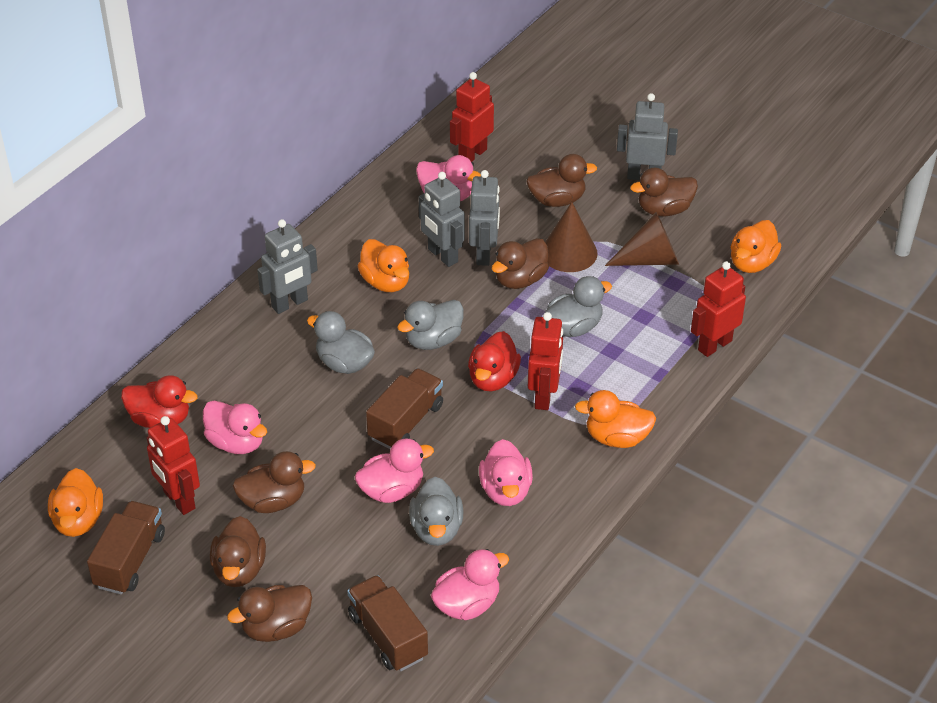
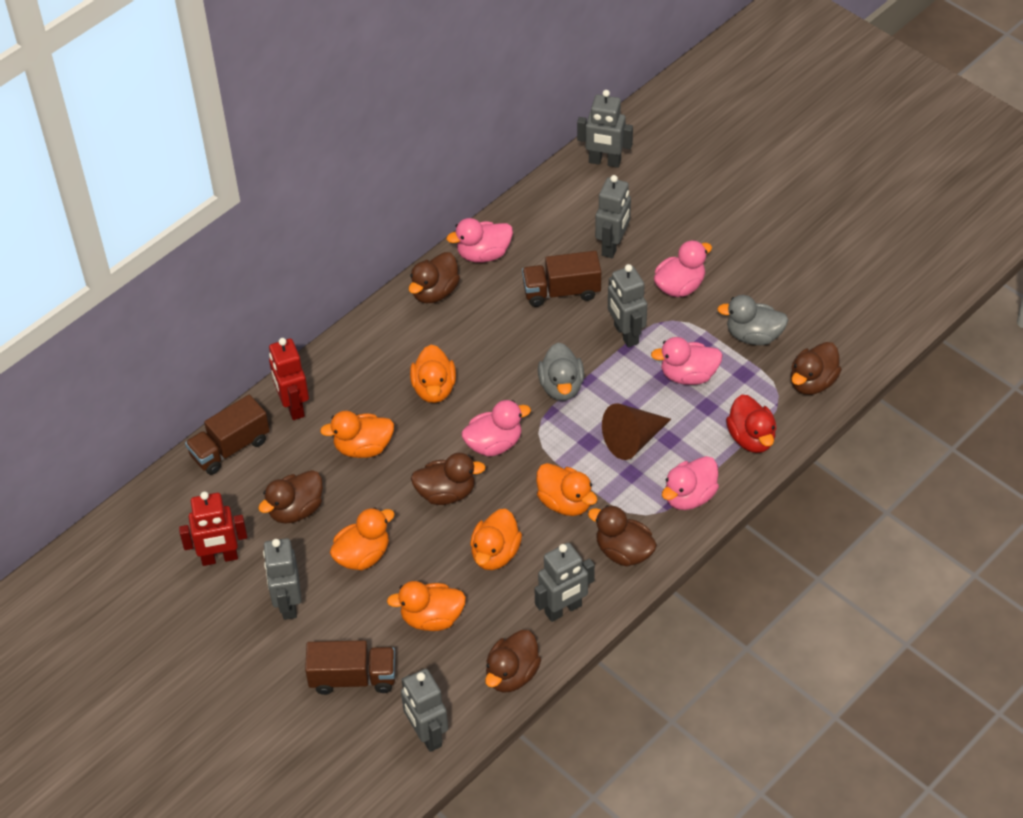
brown cone: 2 -> 1
grey duck: 4 -> 2
grey robot: 4 -> 6
orange duck: 4 -> 6
red duck: 2 -> 1
red robot: 4 -> 2

